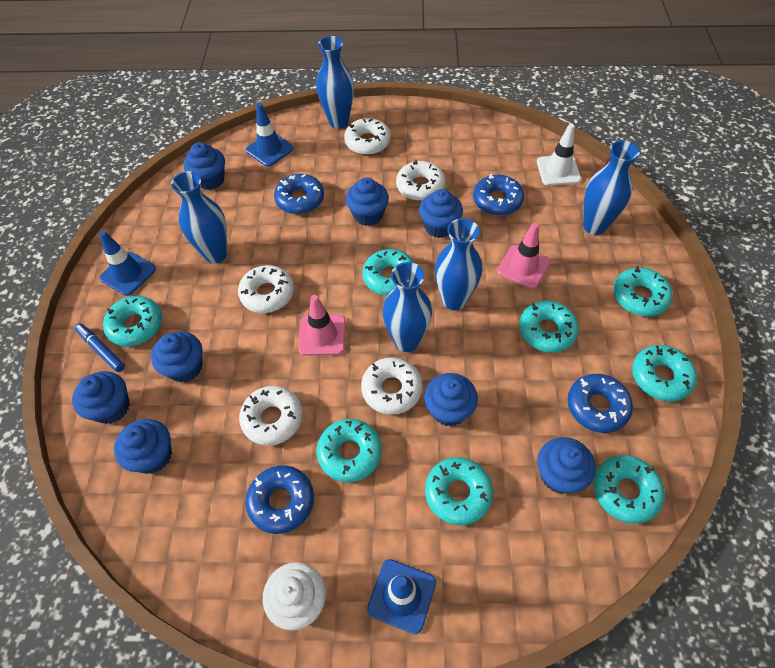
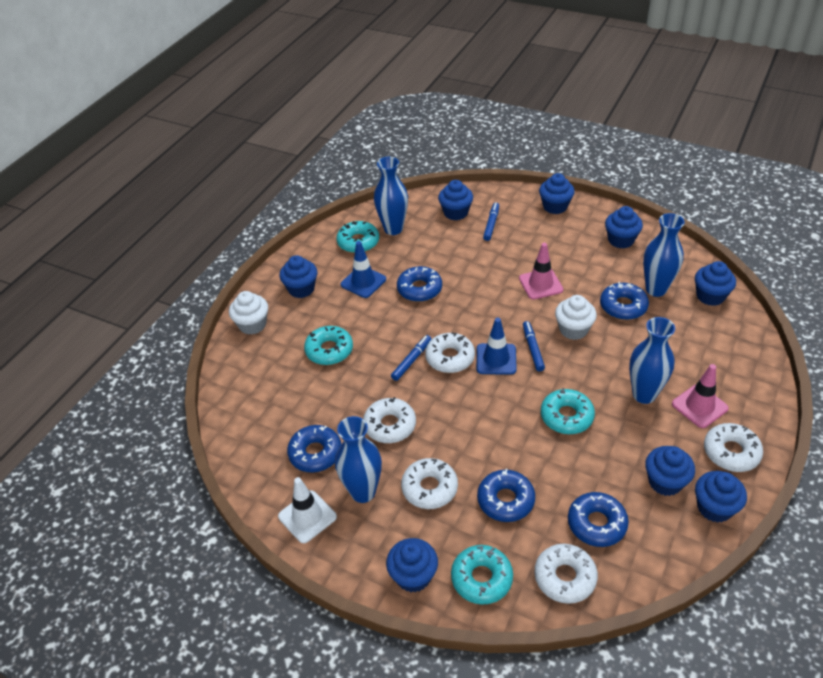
blue donut: 4 -> 5
blue marker: 1 -> 3
blue traffic cone: 3 -> 2
blue vase: 5 -> 4
turquoise donut: 8 -> 4
white cupcake: 1 -> 2

